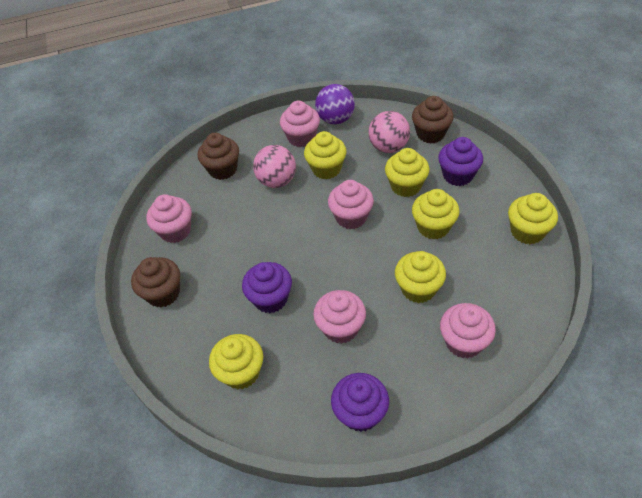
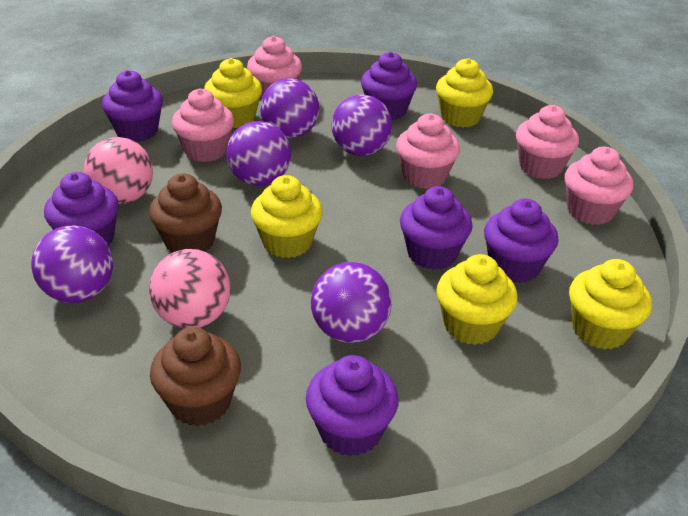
brown cupcake: 3 -> 2
purple ball: 1 -> 5
purple cupcake: 3 -> 6
yellow cupcake: 6 -> 5

